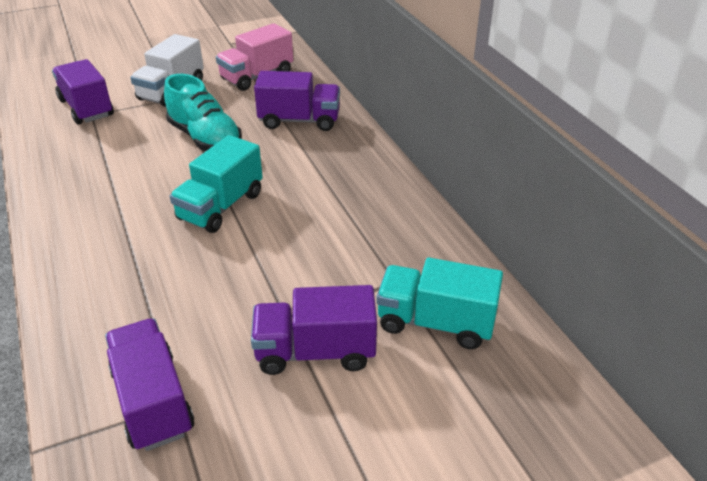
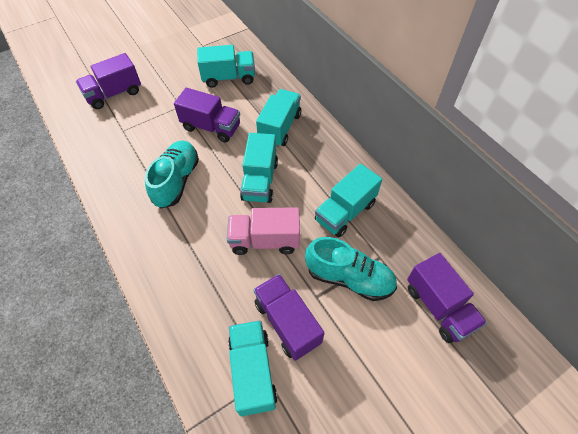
turquoise shoe: 1 -> 2
turquoise truck: 2 -> 5
white truck: 1 -> 0

